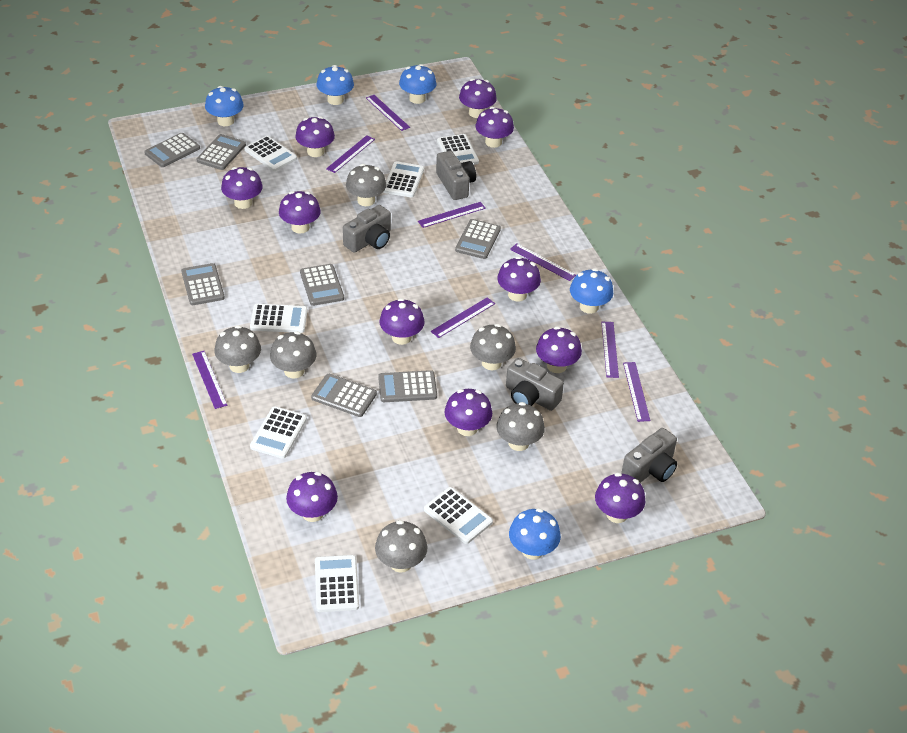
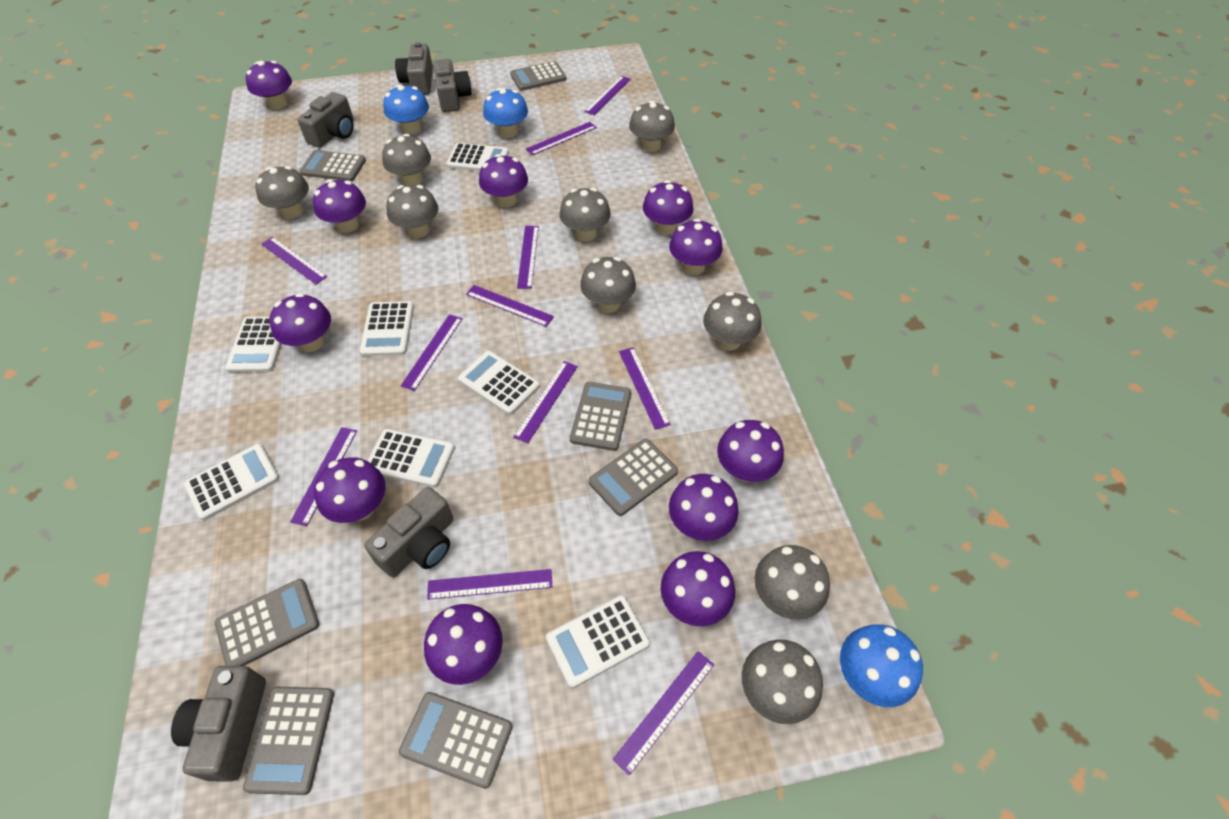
blue mushroom: 5 -> 3
grey camera: 4 -> 5
grey mushroom: 6 -> 9
purple ruler: 8 -> 11

